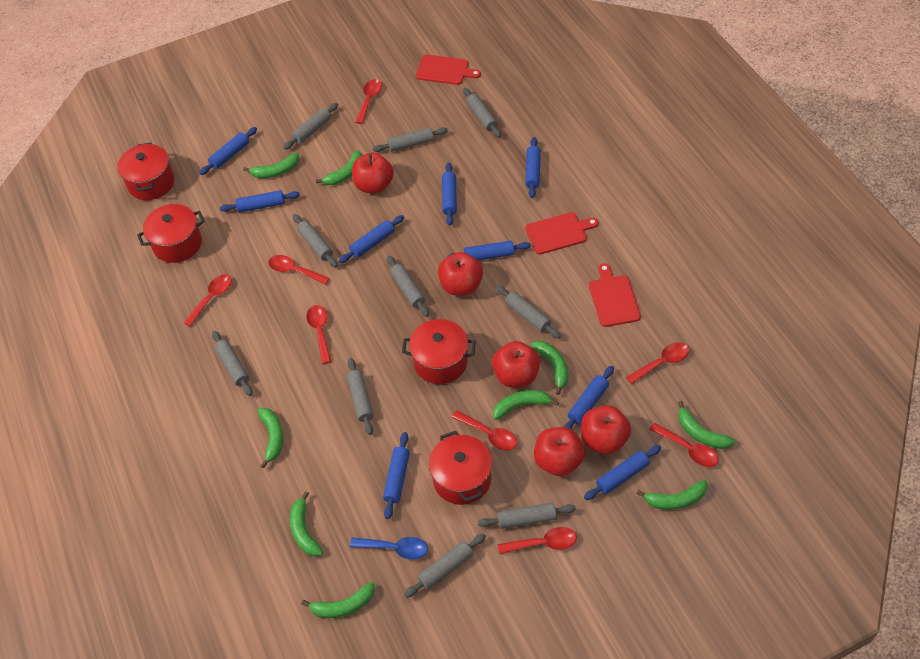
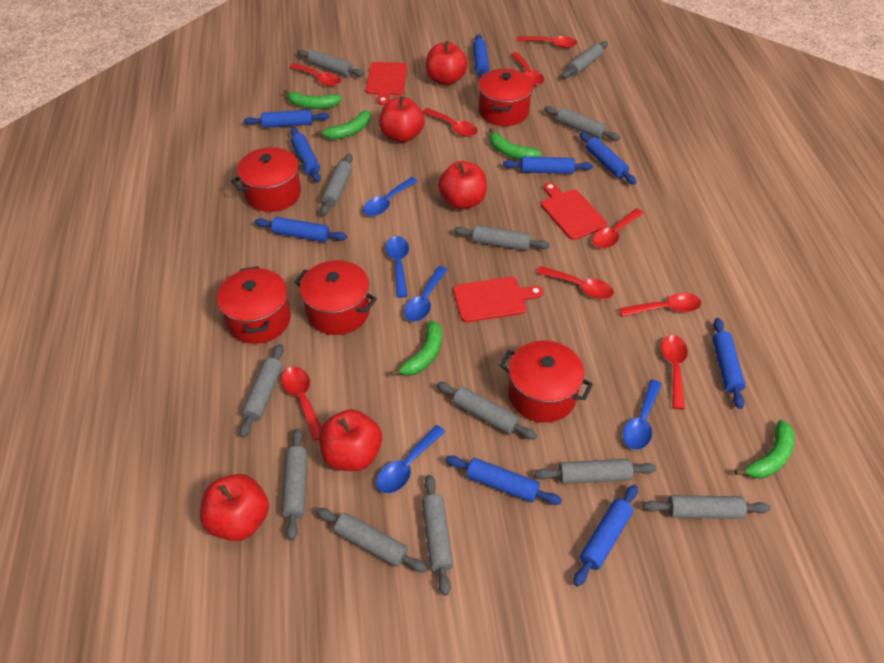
blue spoon: 1 -> 5
green banana: 9 -> 5
grey rolling pin: 10 -> 12
red pot: 4 -> 5
red spoon: 8 -> 9

